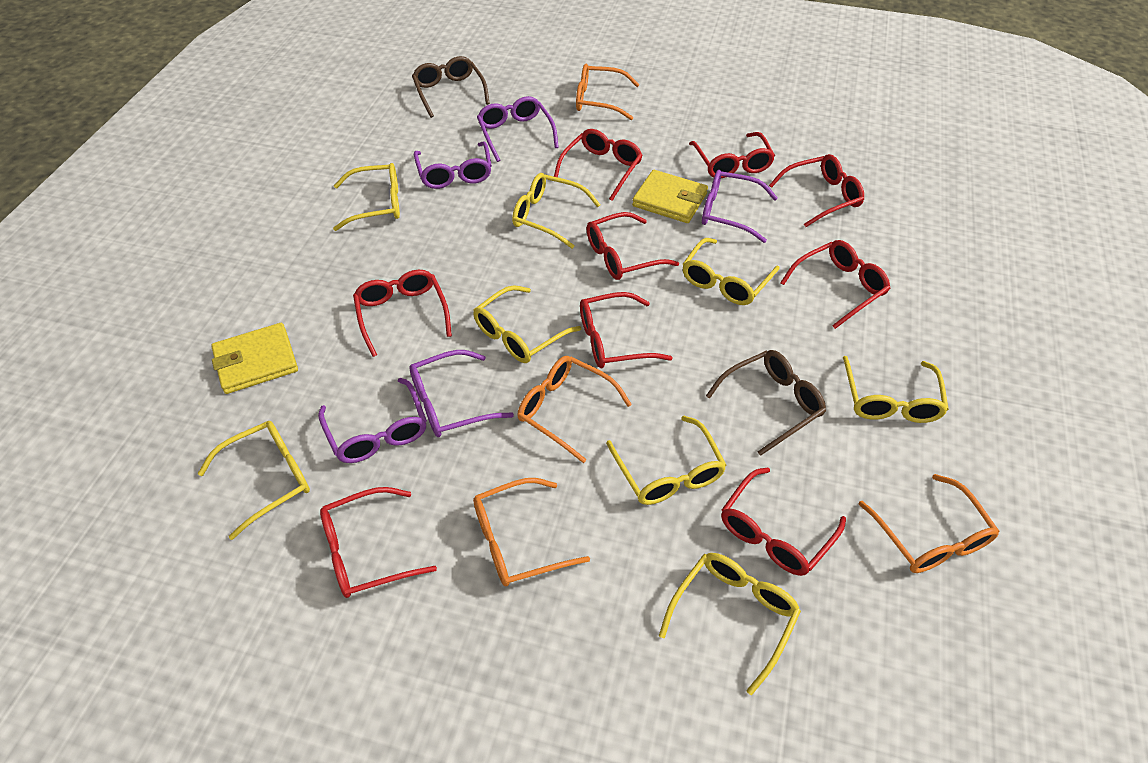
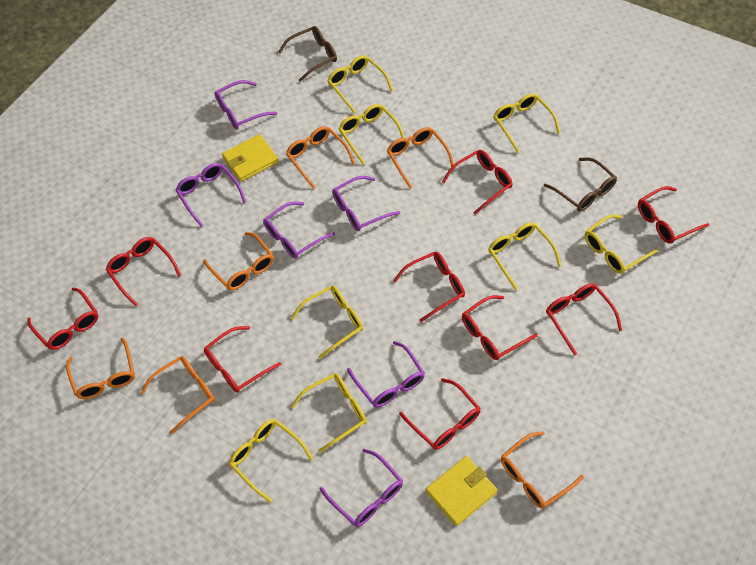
orange glasses: 4 -> 6
purple glasses: 5 -> 6

